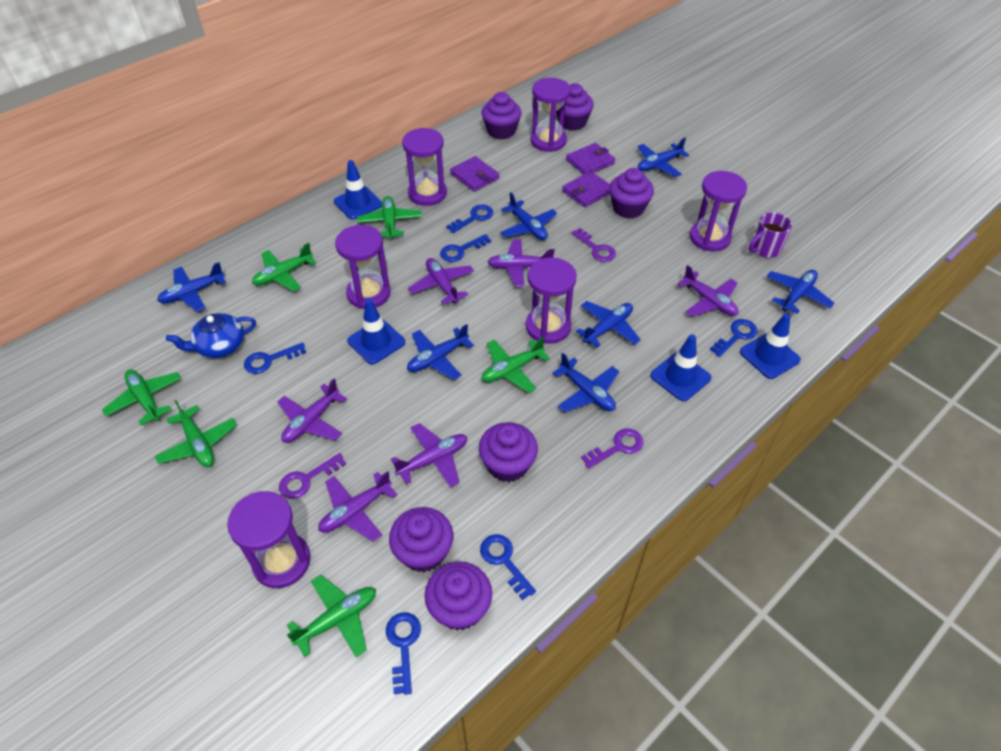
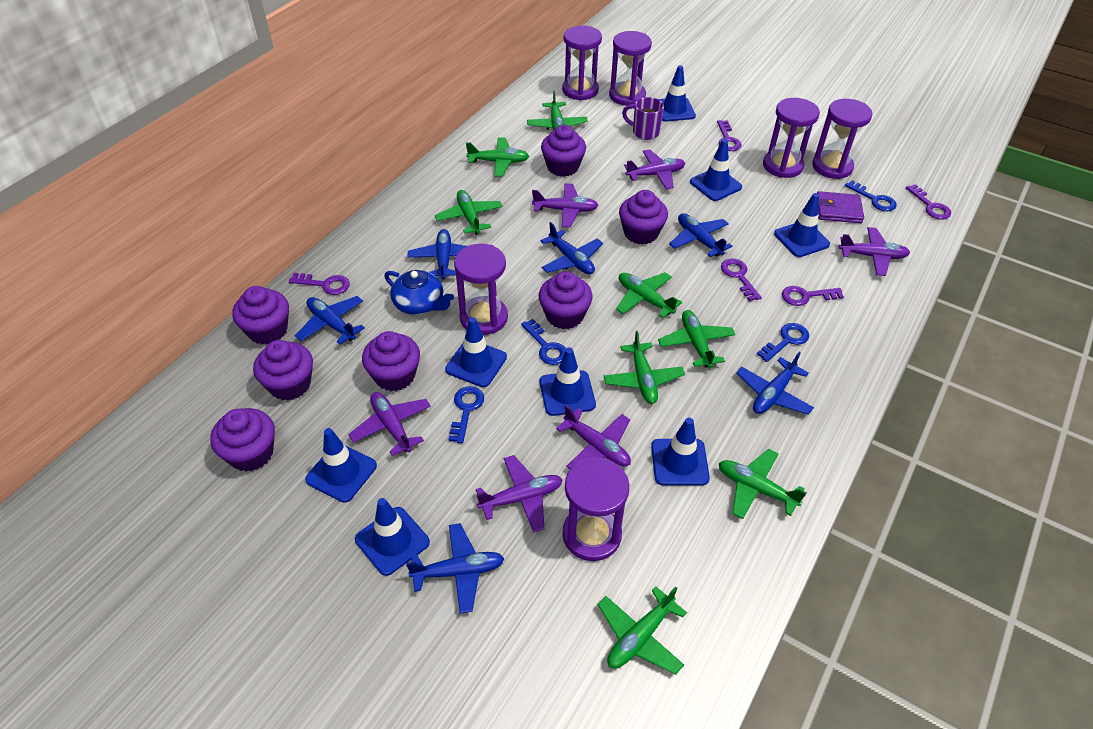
blue key: 6 -> 4
blue plane: 7 -> 6
blue traffic cone: 4 -> 8
green plane: 6 -> 8
purple cupcake: 6 -> 7
purple key: 3 -> 5
purple wallet: 3 -> 1

